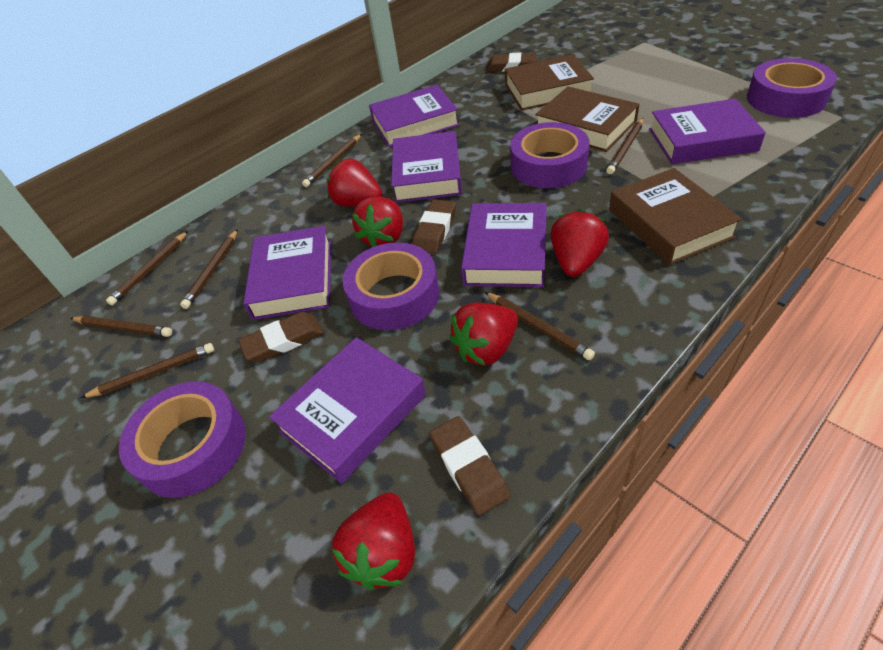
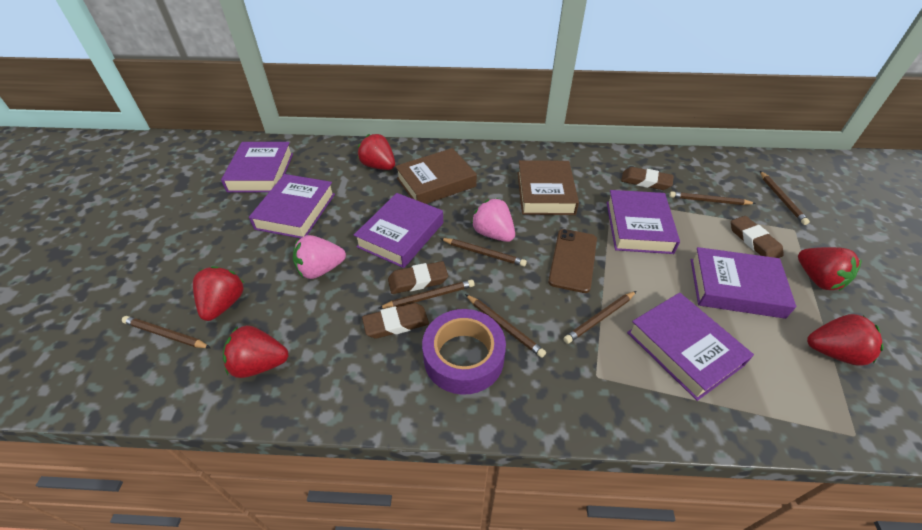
brown book: 3 -> 2
brown phone: 0 -> 1
pink strawberry: 0 -> 2
purple tape: 4 -> 1

